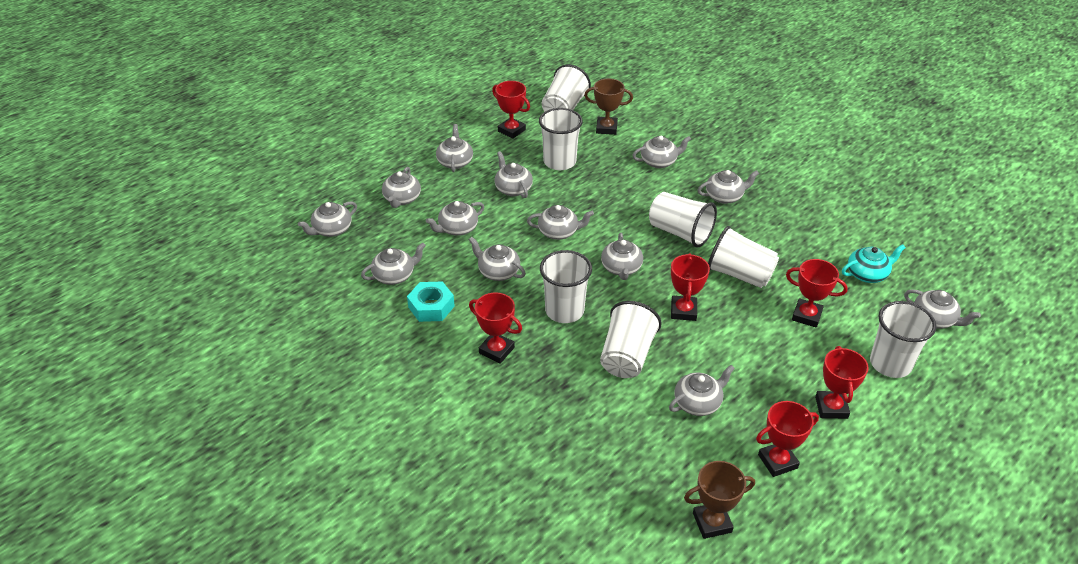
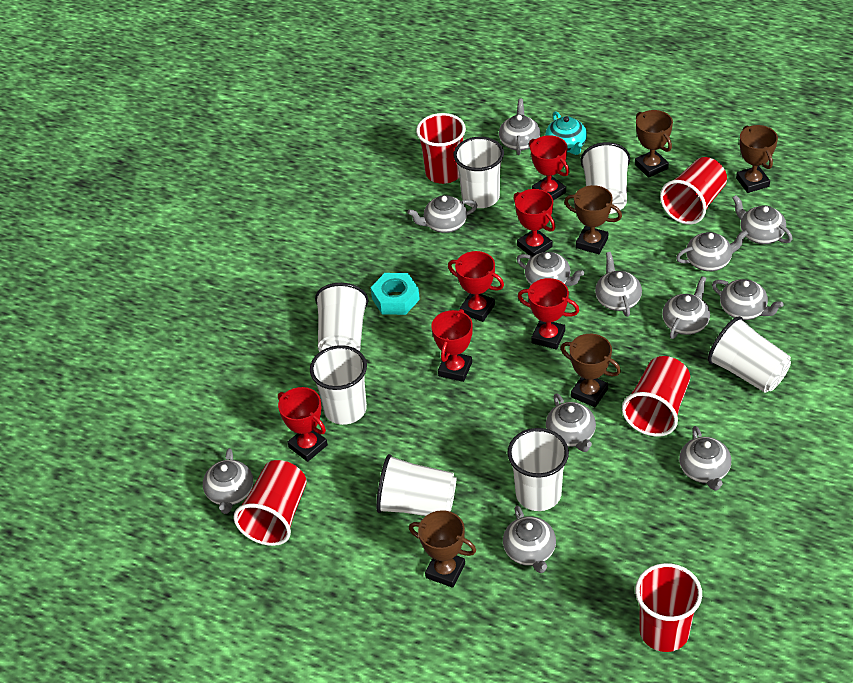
brown trophy: 2 -> 5
grey teapot: 13 -> 12
red cup: 0 -> 5

